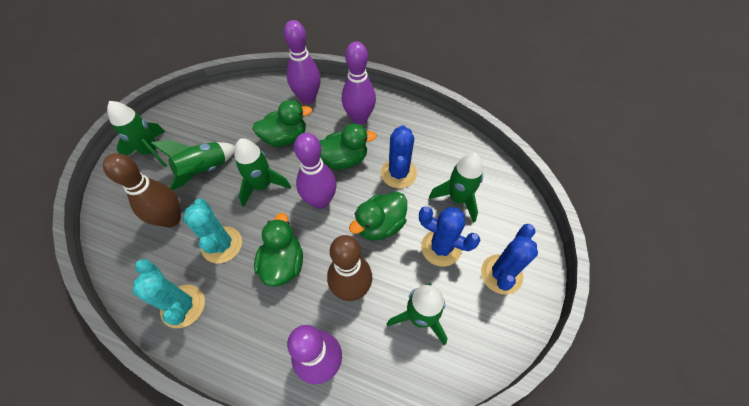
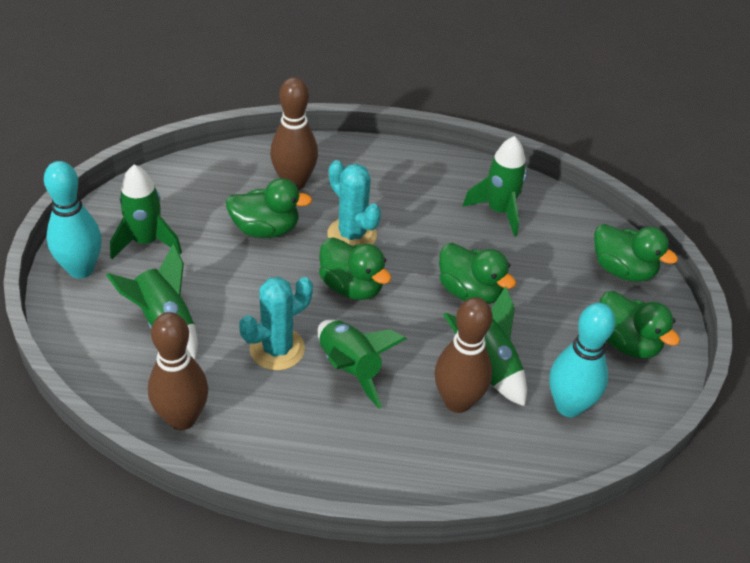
blue cactus: 3 -> 0
brown bowling pin: 2 -> 3
green duck: 4 -> 5
purple bowling pin: 4 -> 0
turquoise bowling pin: 0 -> 2

